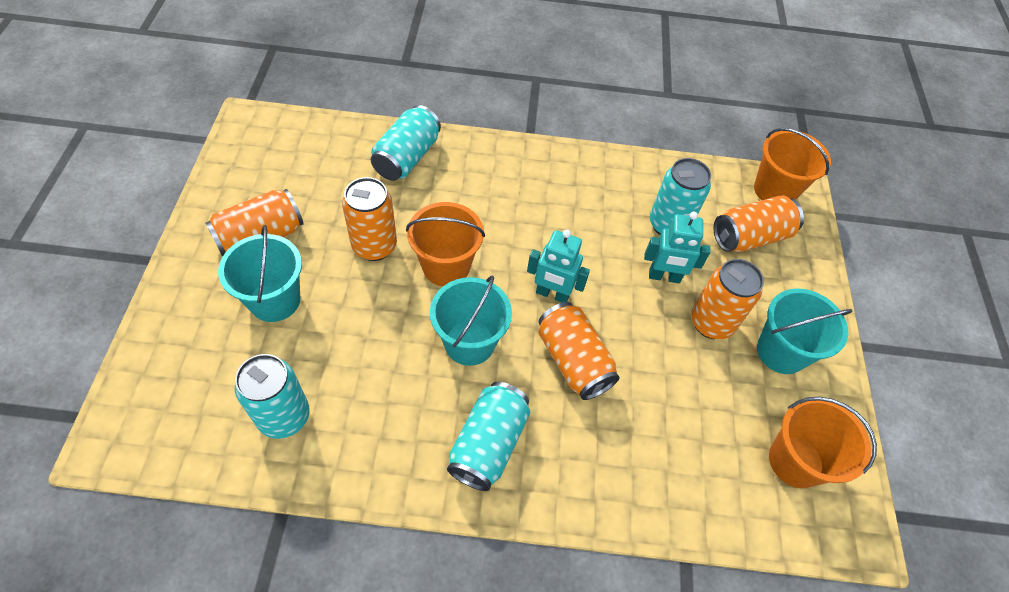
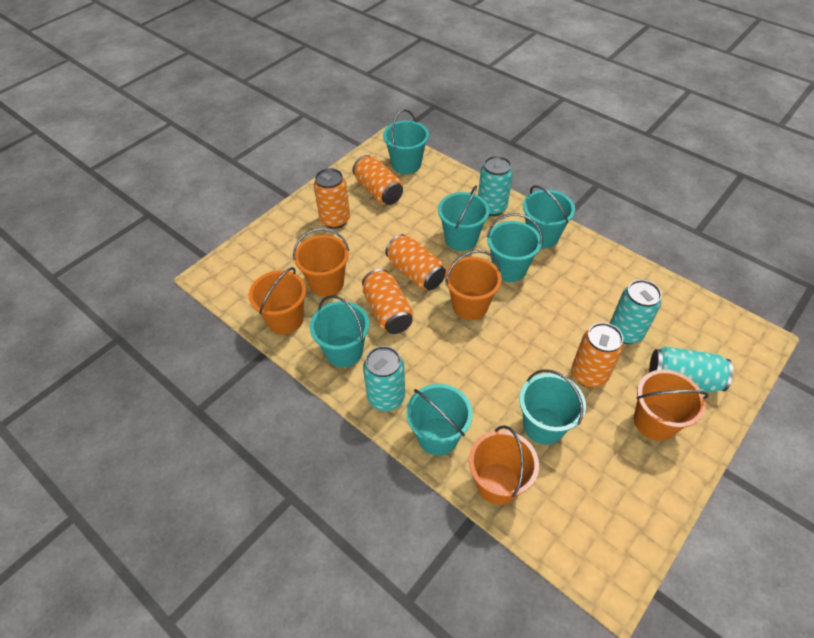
orange bucket: 3 -> 5
turquoise bucket: 3 -> 7
turquoise robot: 2 -> 0

